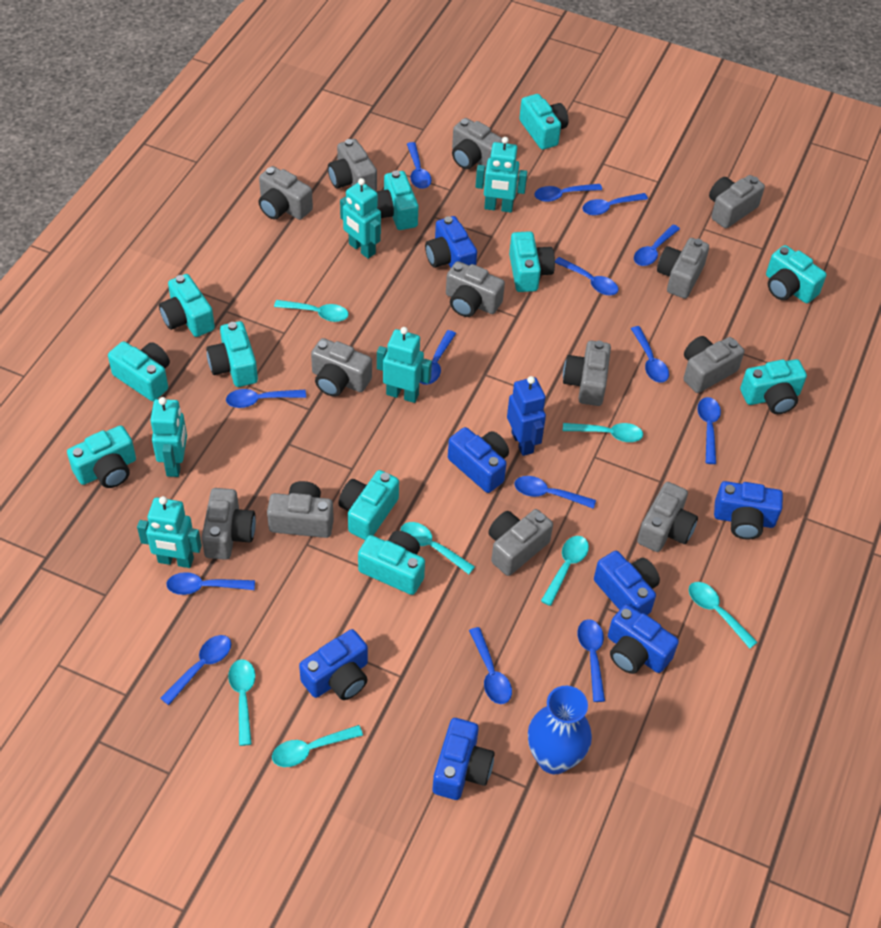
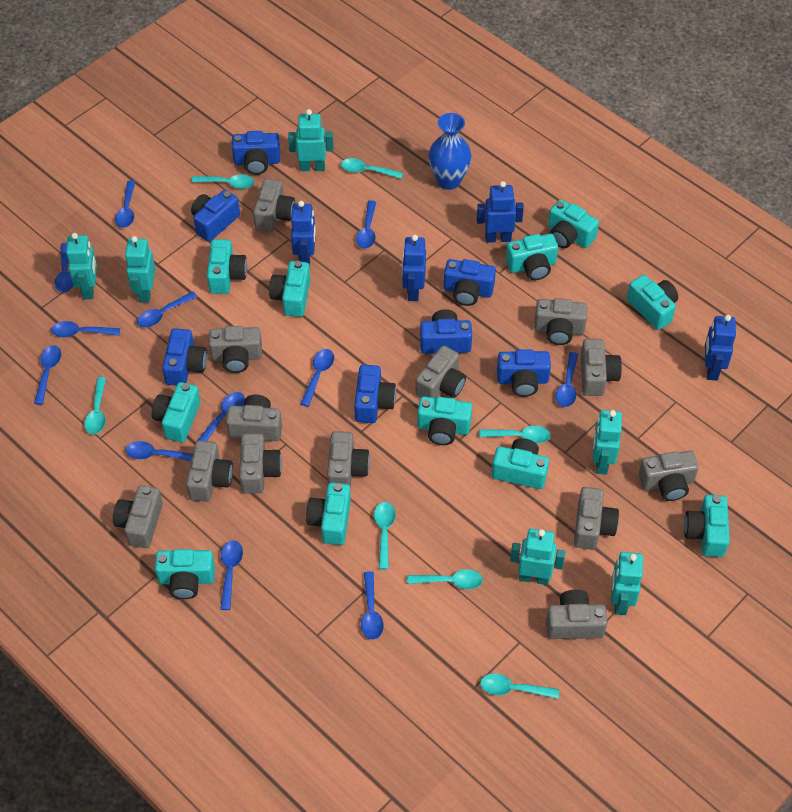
blue robot: 1 -> 4
blue spoon: 14 -> 12
turquoise robot: 5 -> 6

